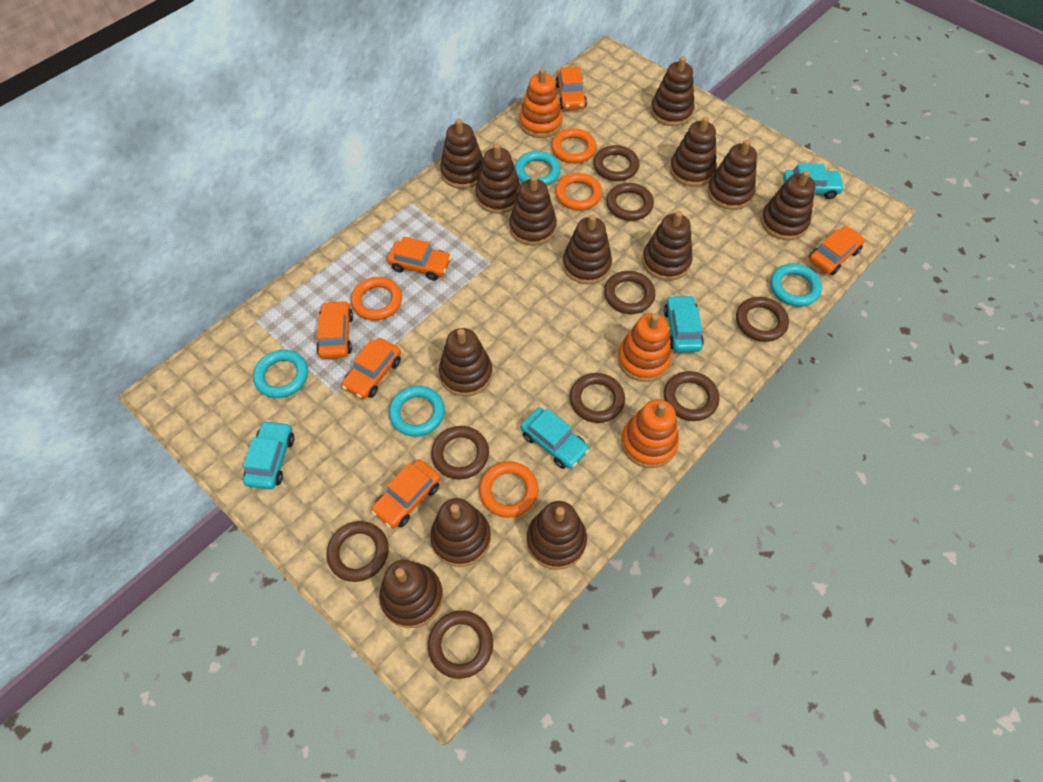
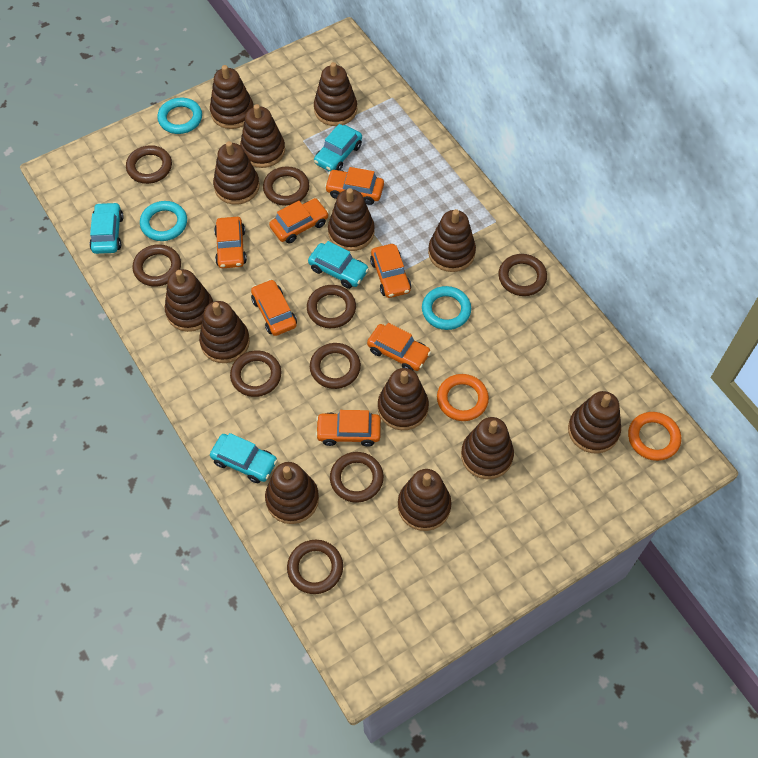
orange car: 6 -> 7
orange ring: 4 -> 2
orange stacking toy: 3 -> 0
turquoise ring: 4 -> 3

